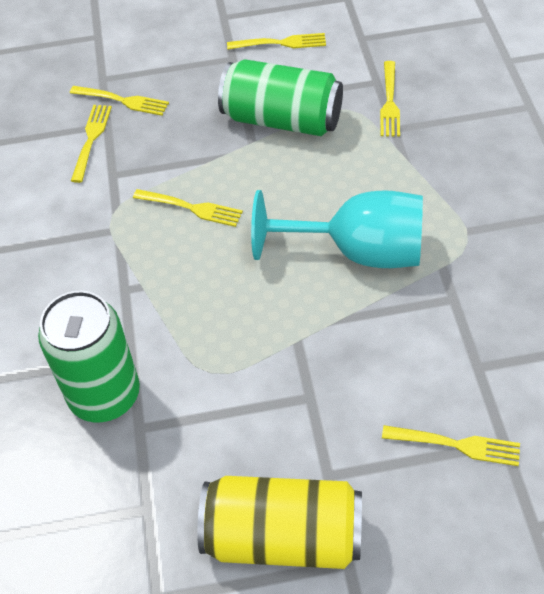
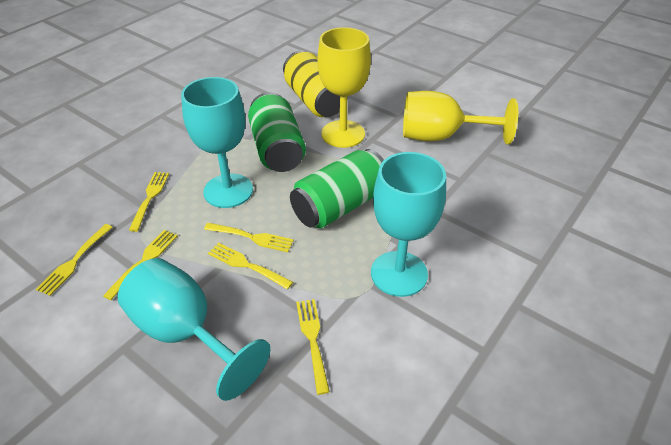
turquoise goblet: 1 -> 3
yellow goblet: 0 -> 2

